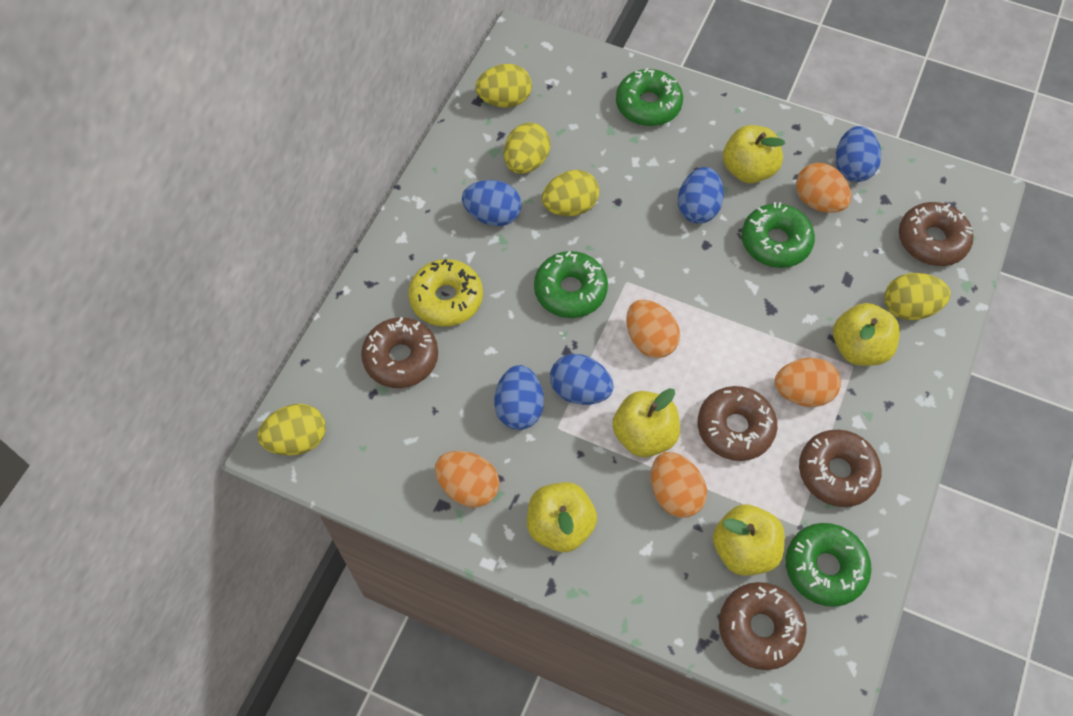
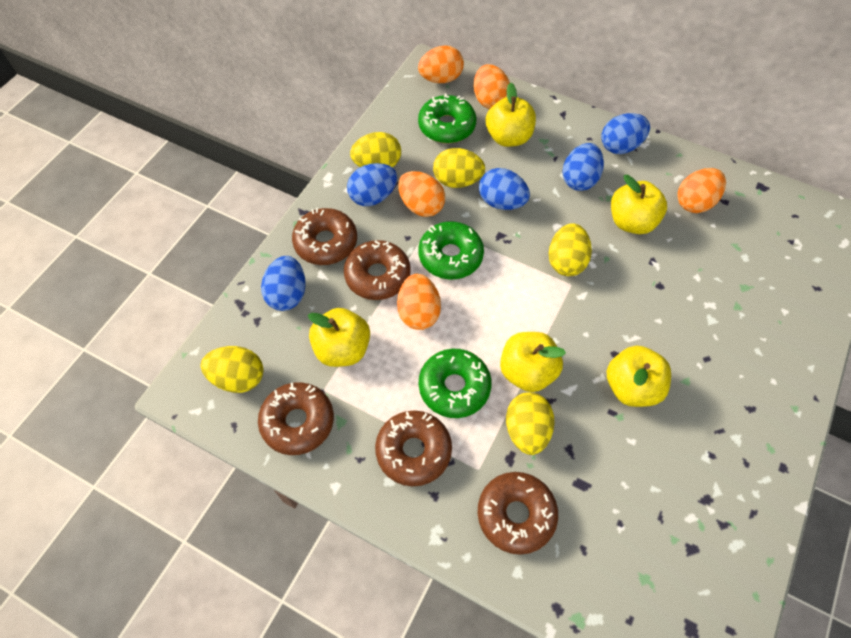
green donut: 4 -> 3
yellow donut: 1 -> 0

